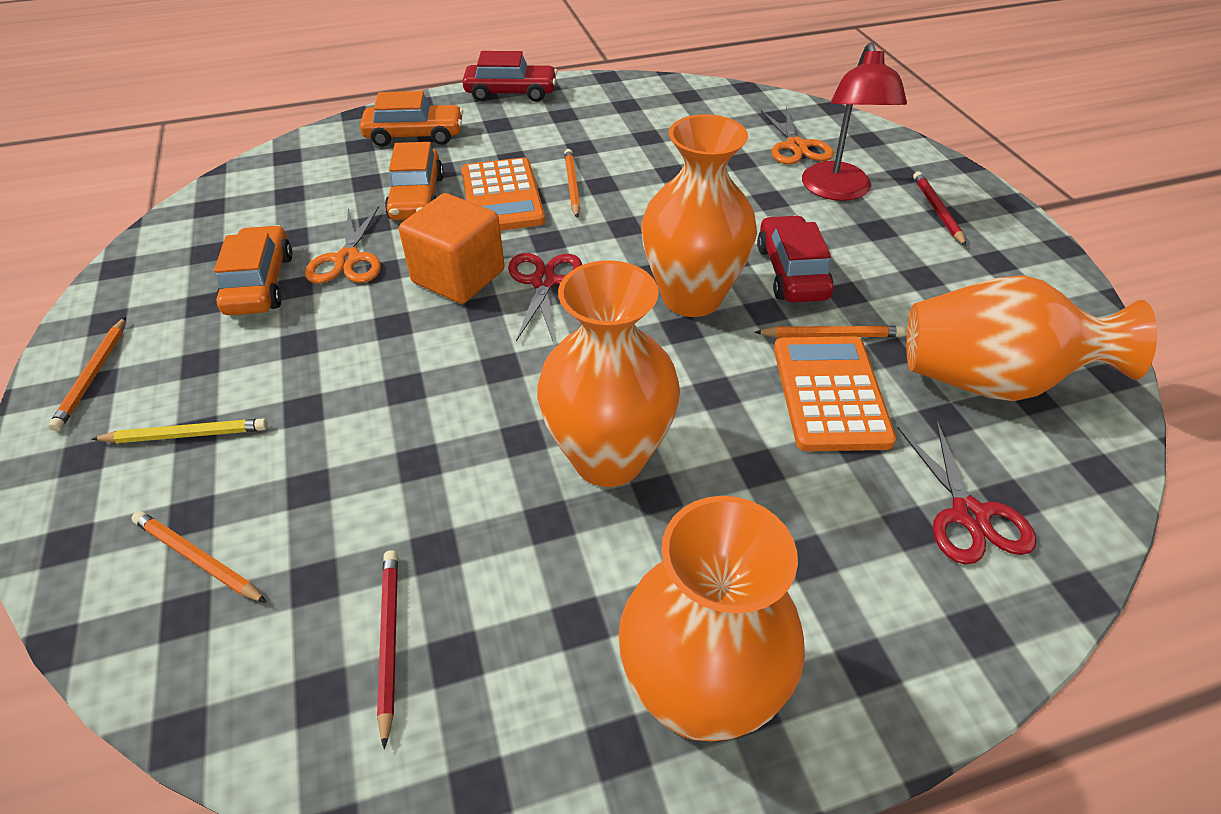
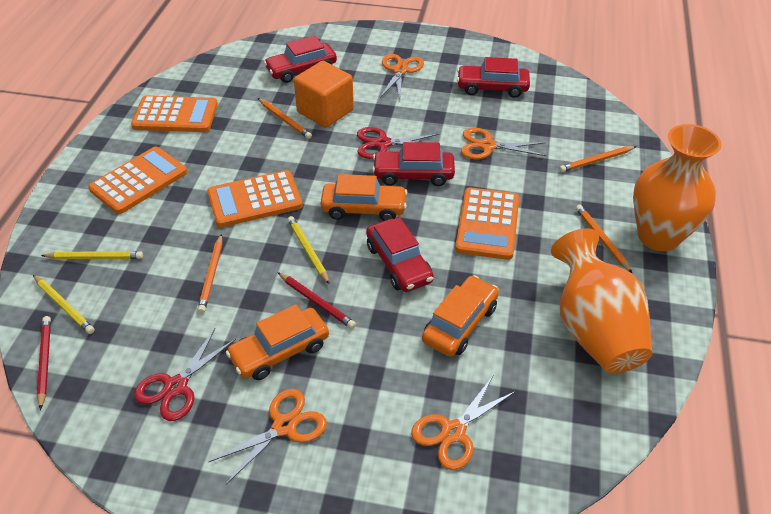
orange calculator: 2 -> 4
orange scissors: 2 -> 4
orange vase: 4 -> 2
red car: 2 -> 4
red lamp: 1 -> 0
yellow pencil: 1 -> 3

